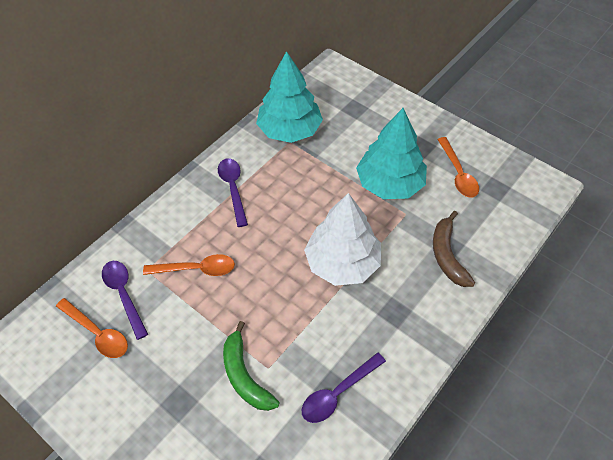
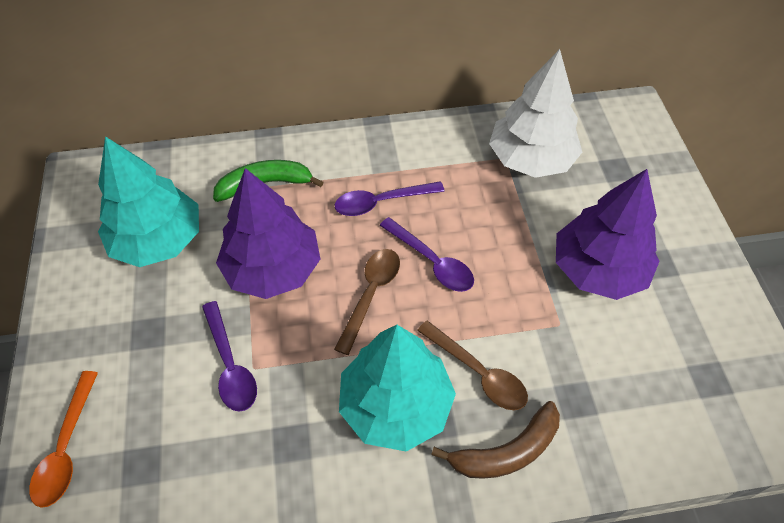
brown spoon: 0 -> 2
orange spoon: 3 -> 1
purple tree: 0 -> 2

